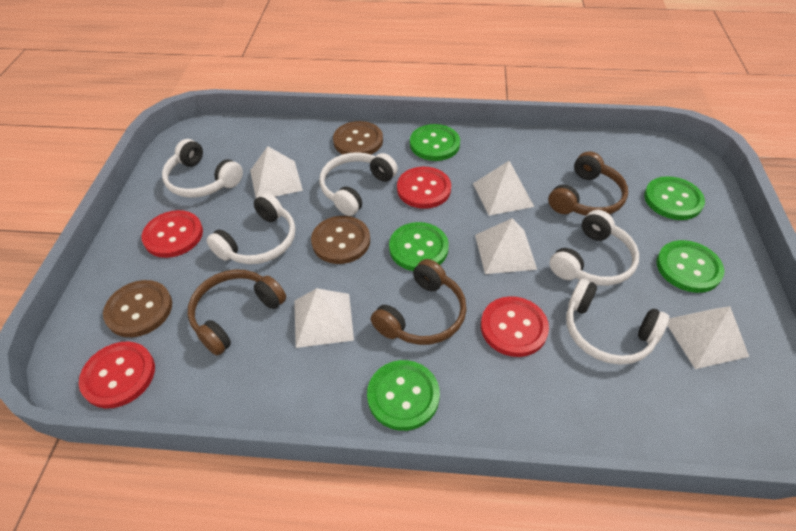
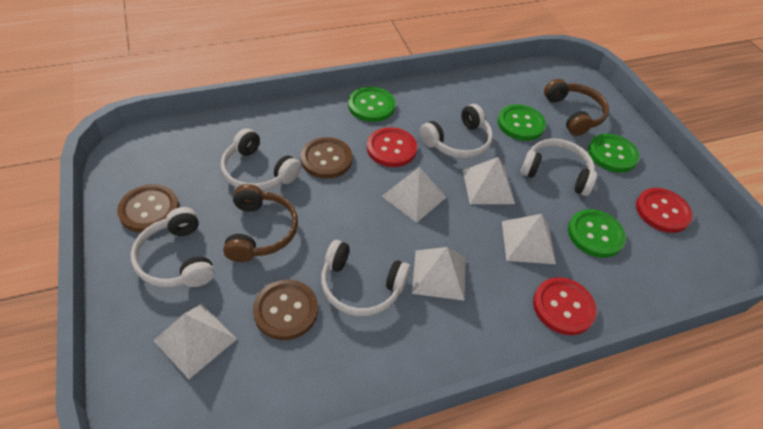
brown headphones: 3 -> 2
green button: 5 -> 4
red button: 4 -> 3

